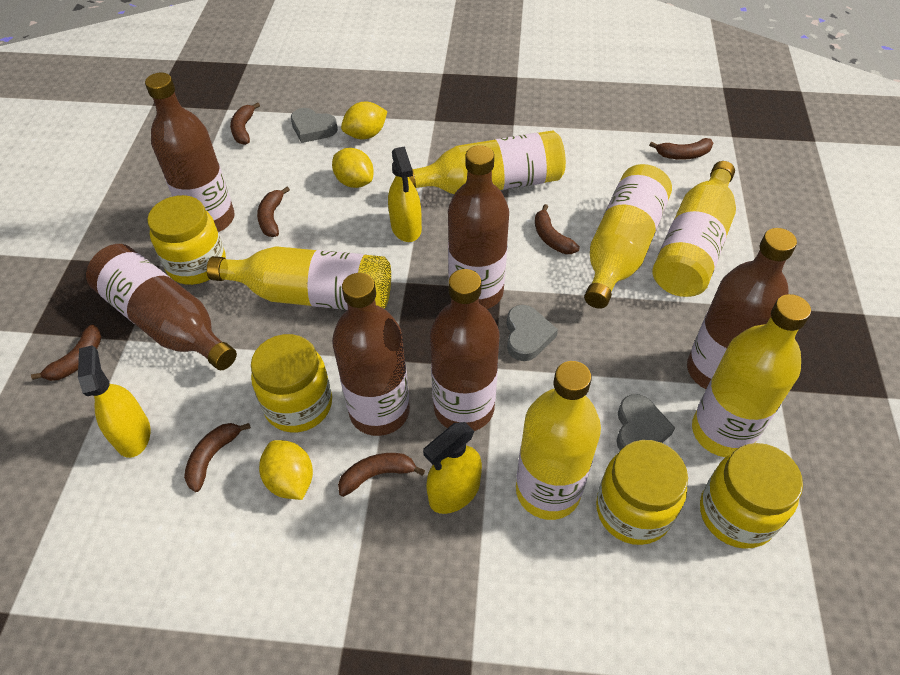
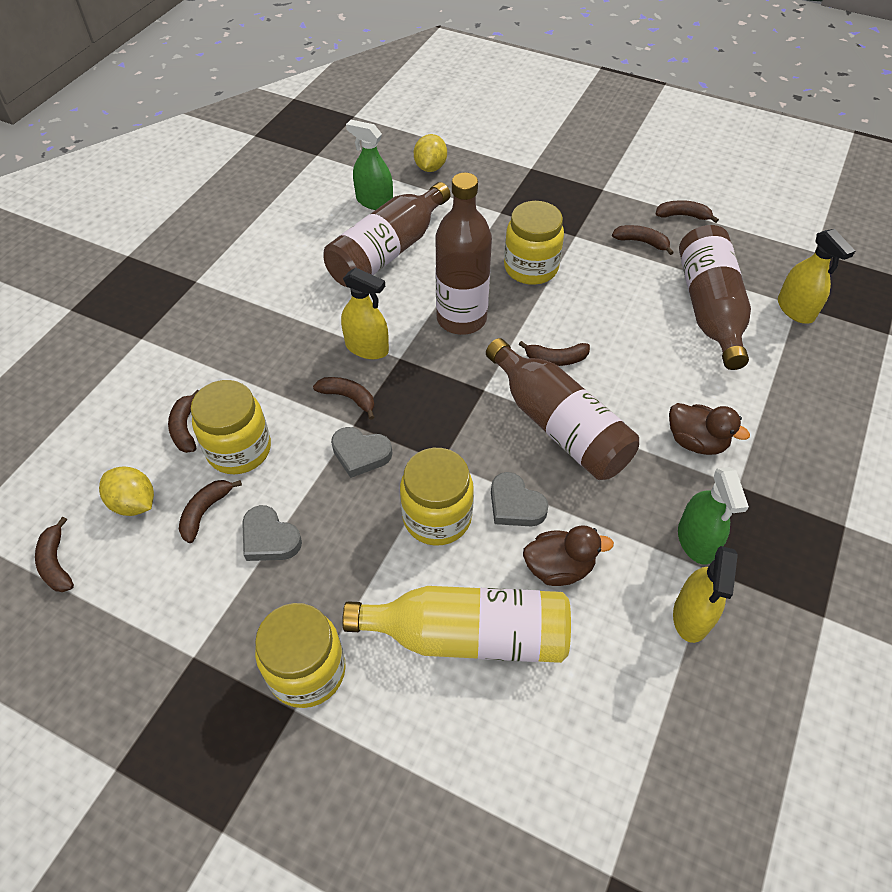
brown bottle: 6 -> 4
brown duck: 0 -> 2
green spray bottle: 0 -> 2
yellow bottle: 6 -> 1
yellow lemon: 3 -> 2

